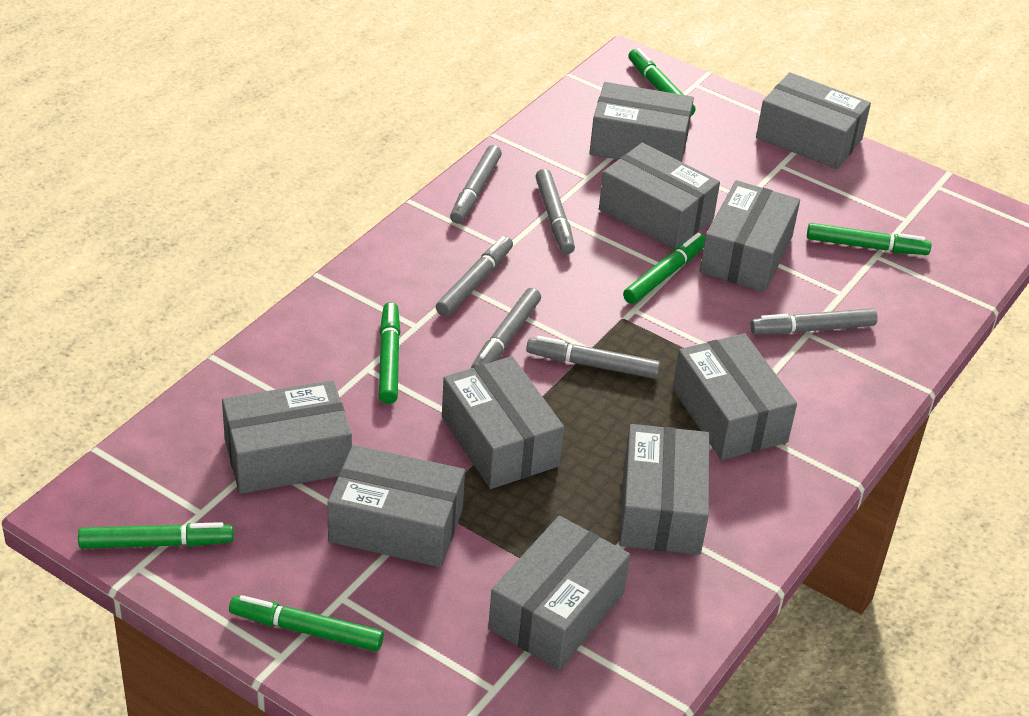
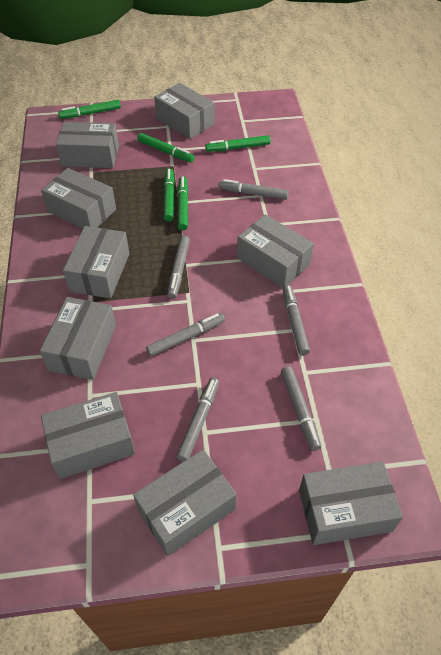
green marker: 6 -> 5
grey box: 10 -> 9

